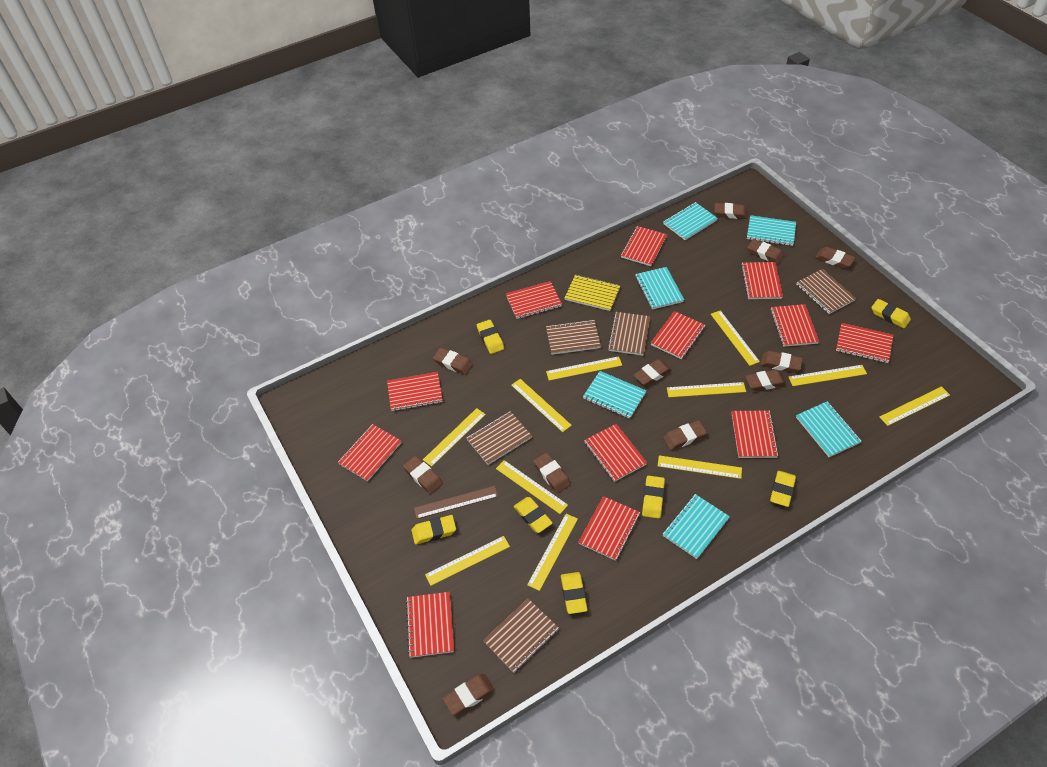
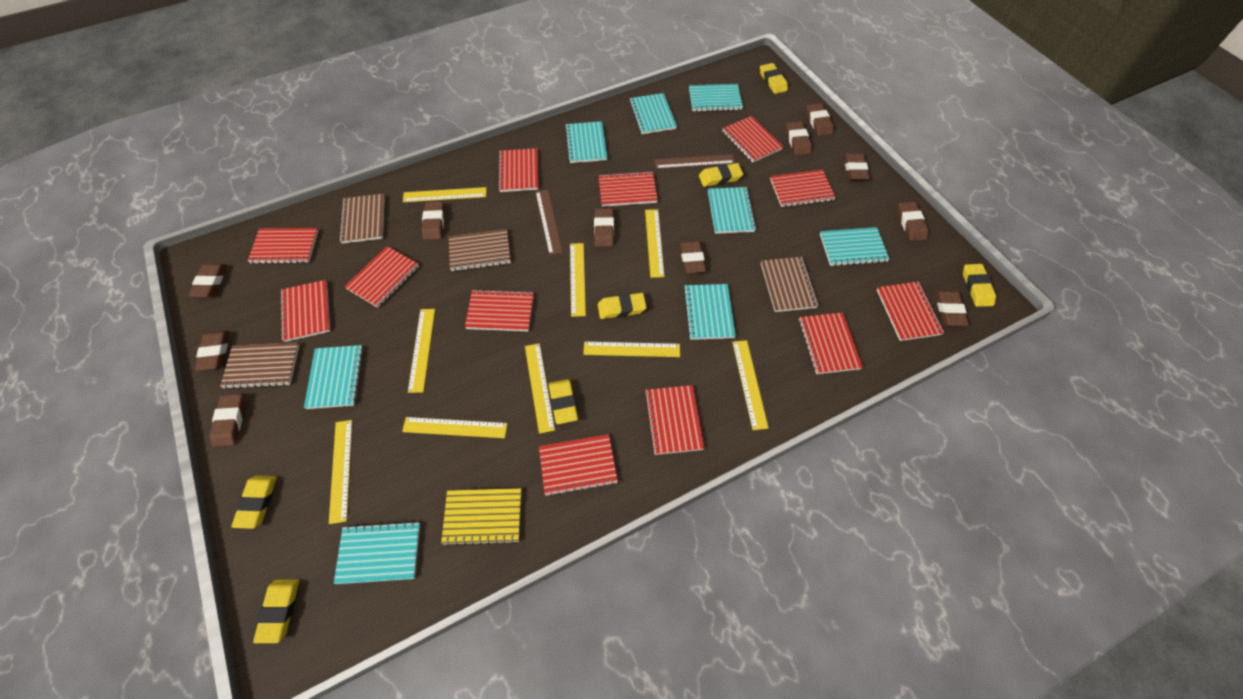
brown notebook: 5 -> 4
brown ruler: 1 -> 2
turquoise notebook: 6 -> 8
yellow ruler: 11 -> 9

